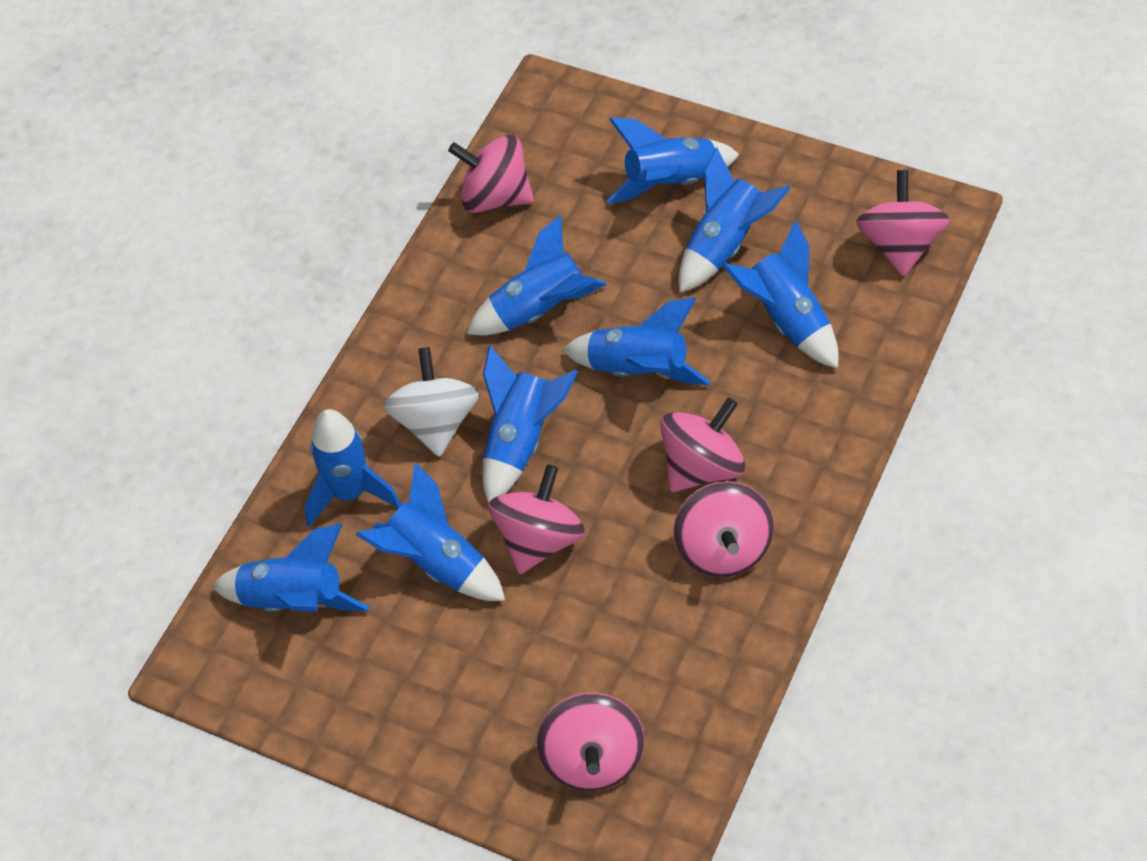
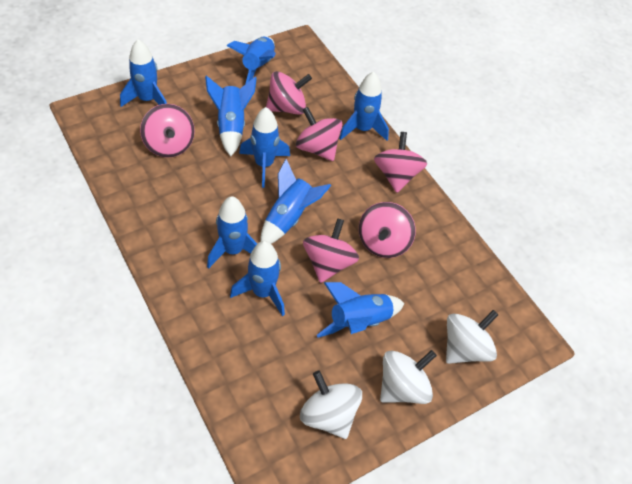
white spinning top: 1 -> 3

